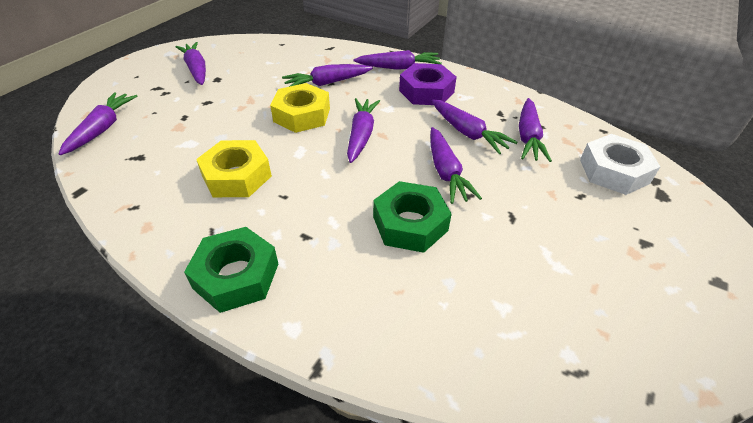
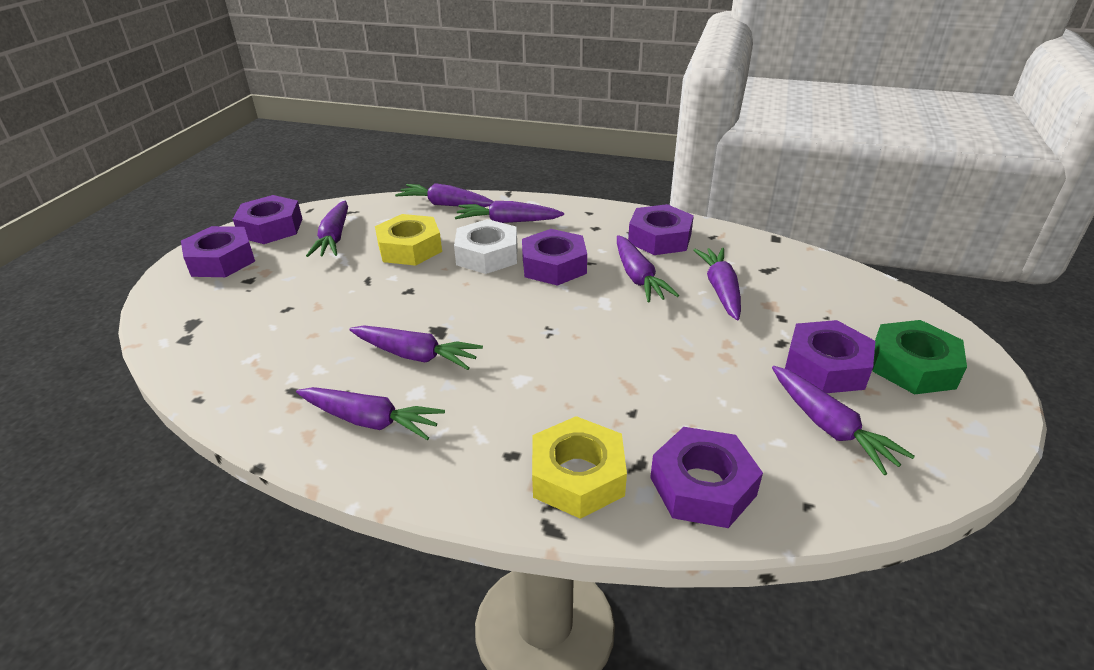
green nut: 2 -> 1
purple nut: 1 -> 6

